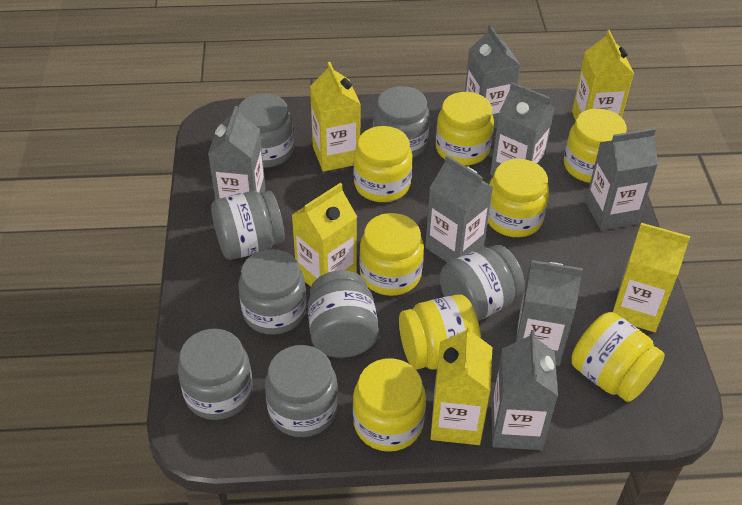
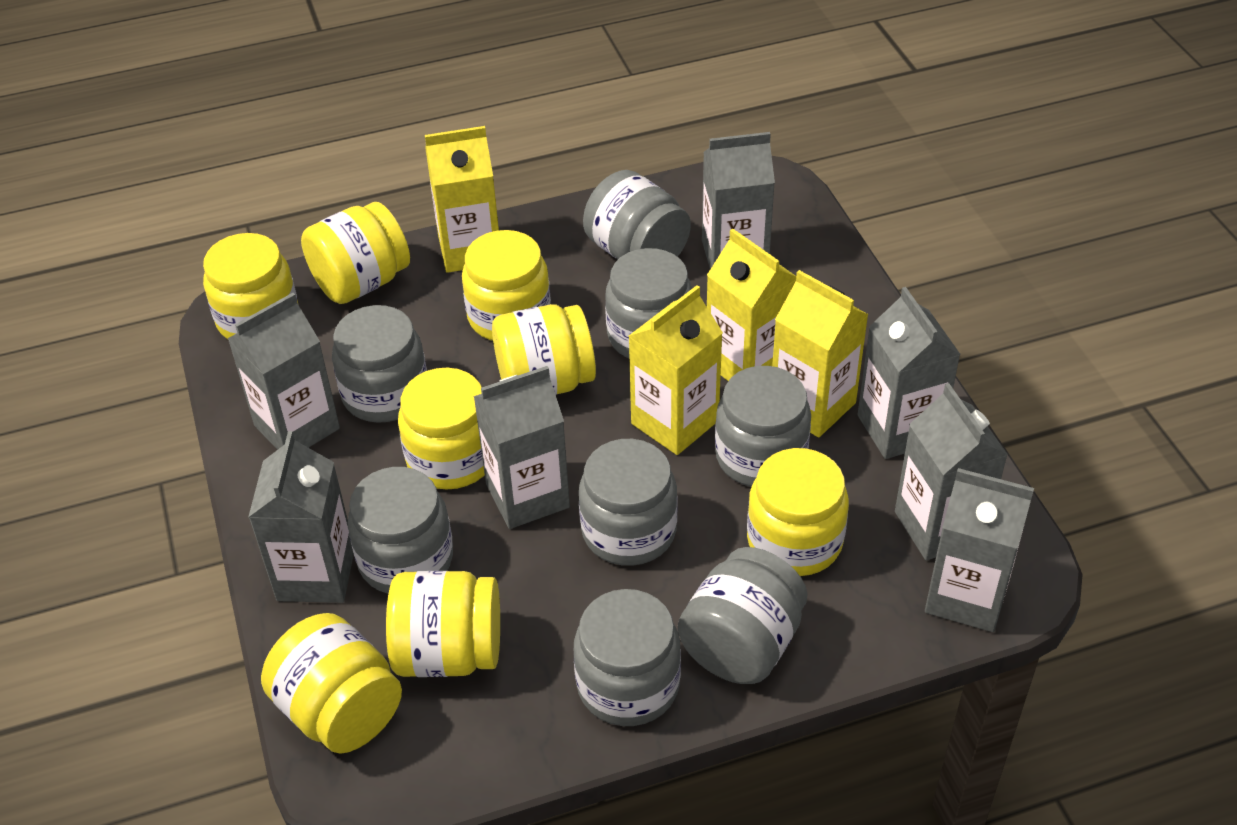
yellow carton: 5 -> 4

